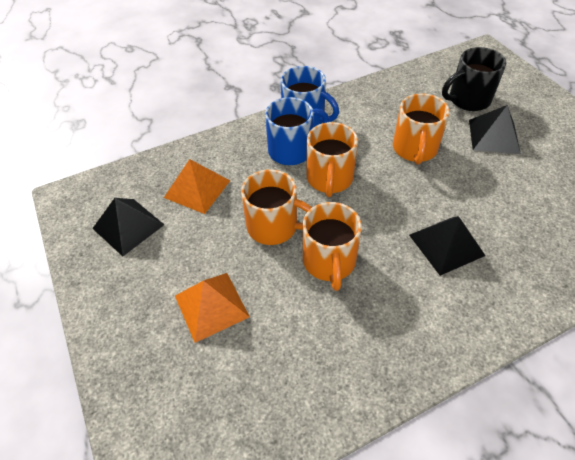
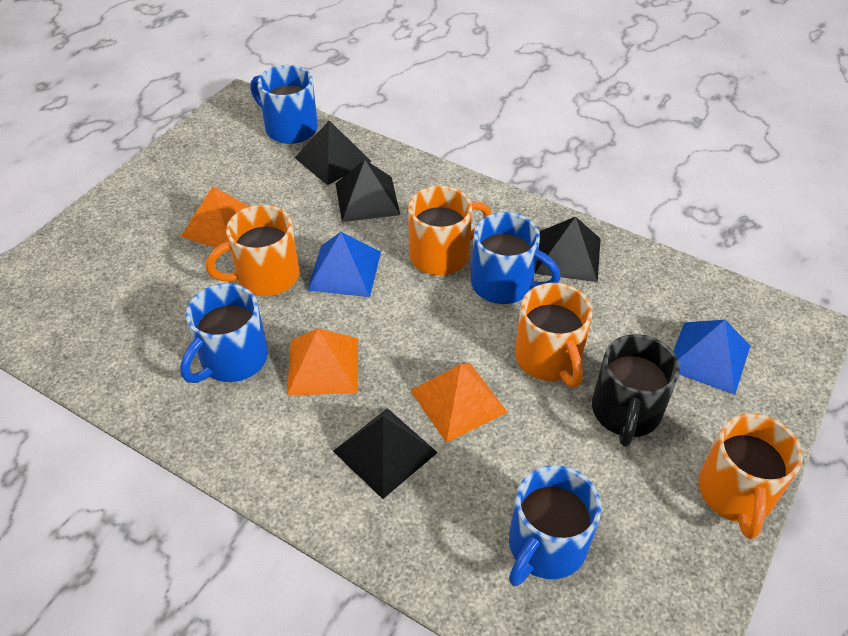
black pyramid: 3 -> 4
blue mug: 2 -> 4
blue pyramid: 0 -> 2
orange pyramid: 2 -> 3

